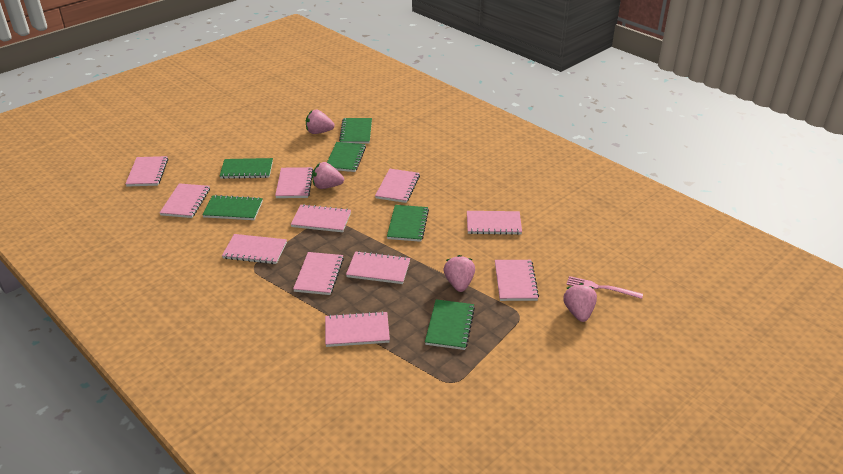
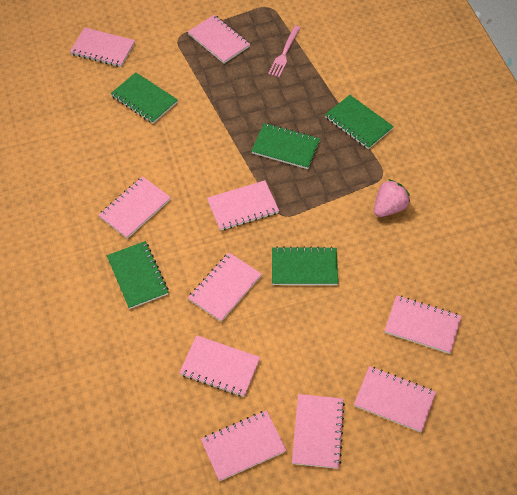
green notebook: 6 -> 5
pink notebook: 11 -> 10
pink strawberry: 4 -> 1

